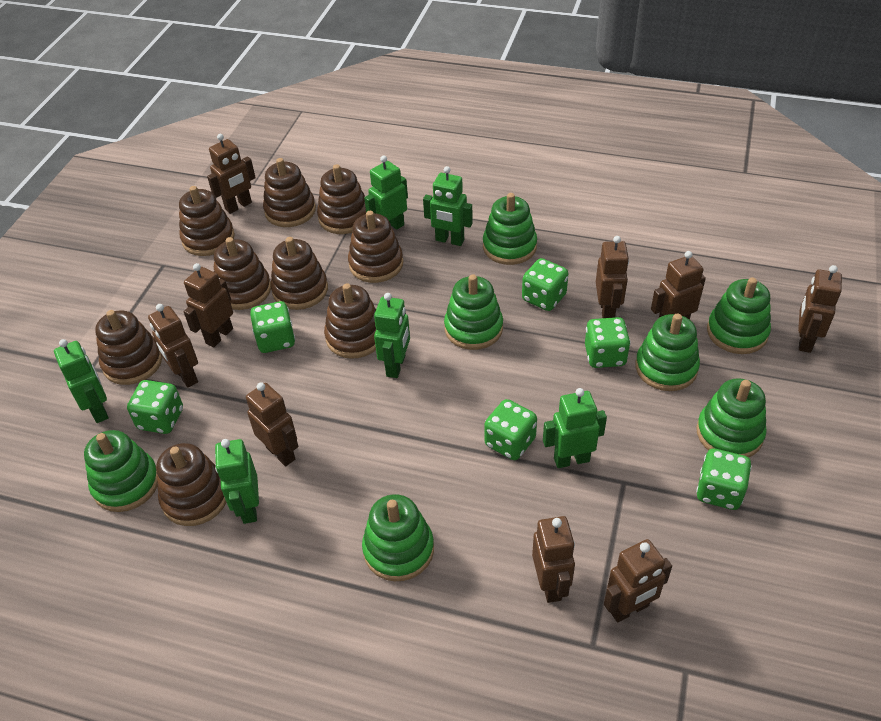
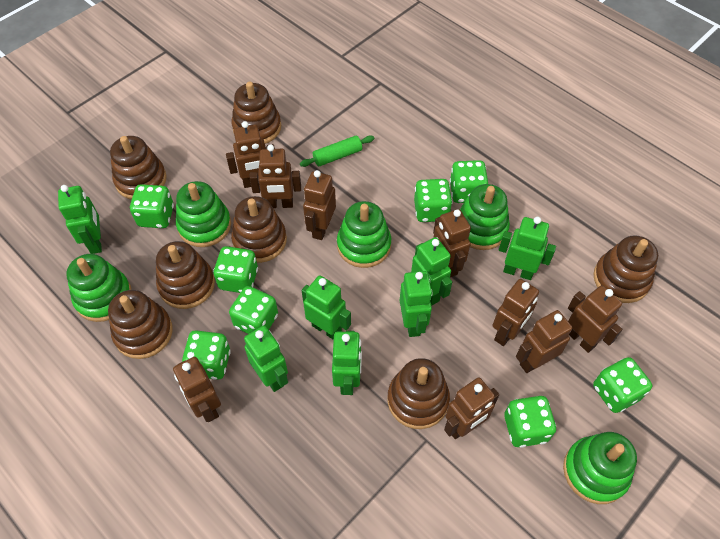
brown stacking toy: 9 -> 7
green dice: 6 -> 8
green robot: 6 -> 7
green rolling pin: 0 -> 1
green stacking toy: 7 -> 5

